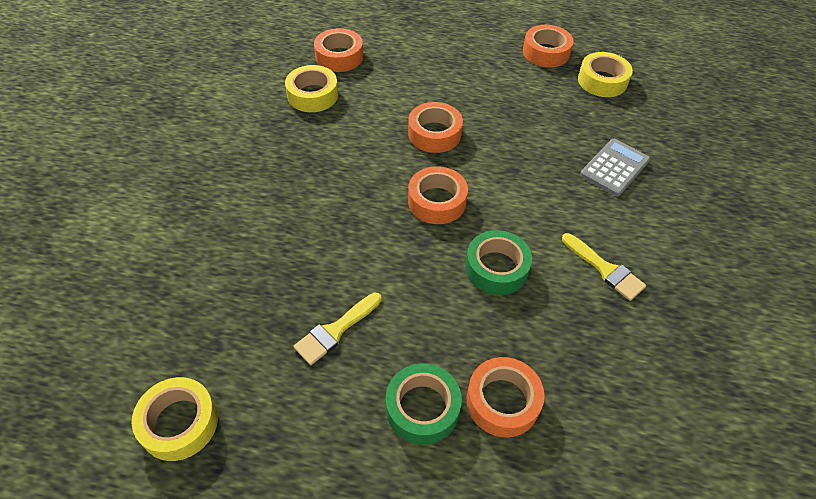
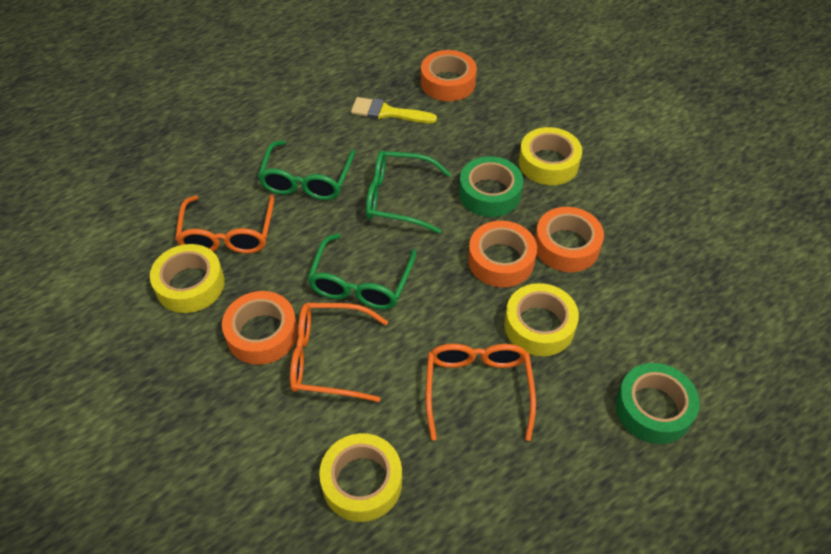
green glasses: 0 -> 3
grey calculator: 1 -> 0
orange glasses: 0 -> 3
orange tape: 5 -> 4
yellow brush: 2 -> 1
yellow tape: 3 -> 4

